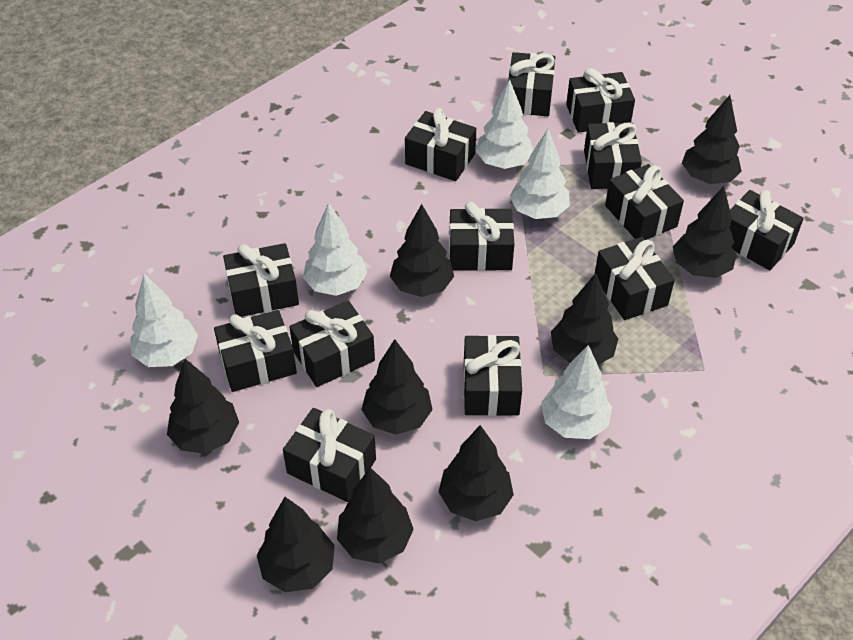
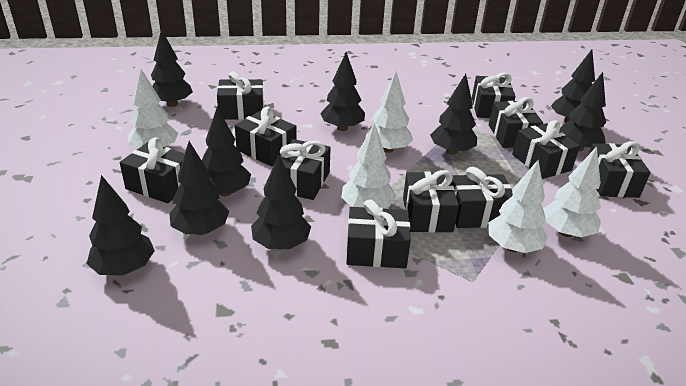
black gift: 13 -> 11

